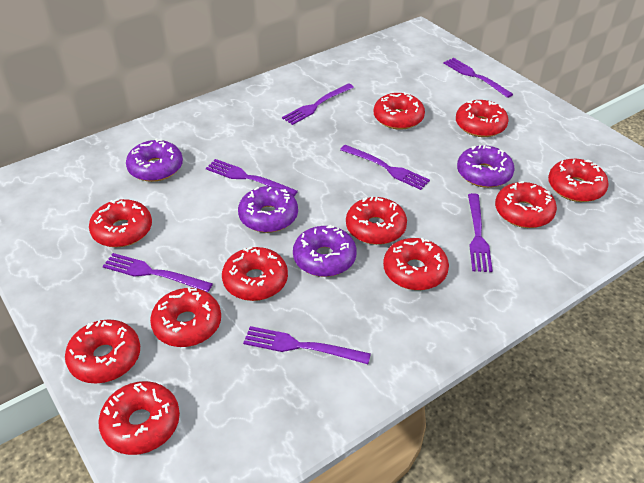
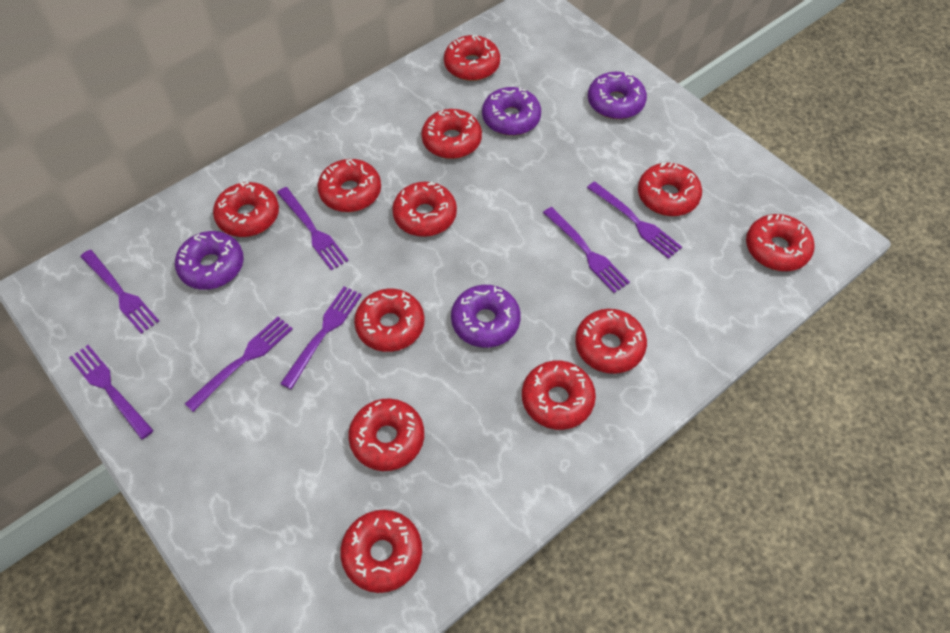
red donut: 11 -> 12

